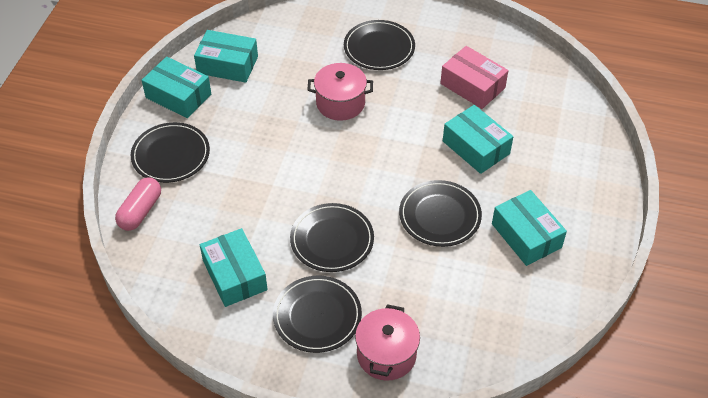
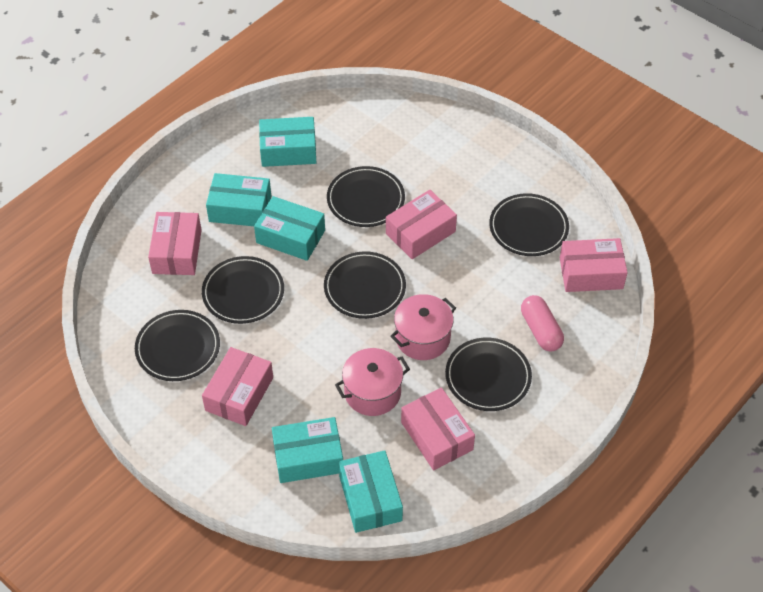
black plate: 5 -> 6
pink box: 1 -> 5

